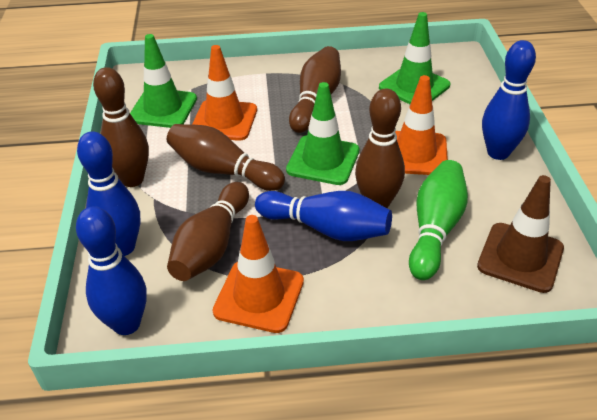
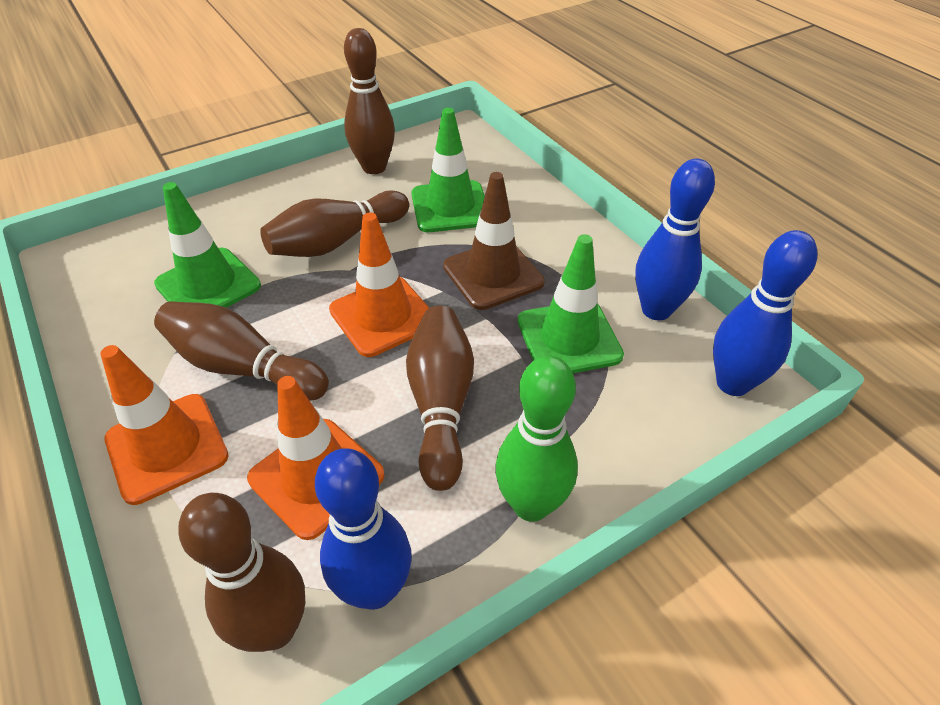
blue bowling pin: 4 -> 3

